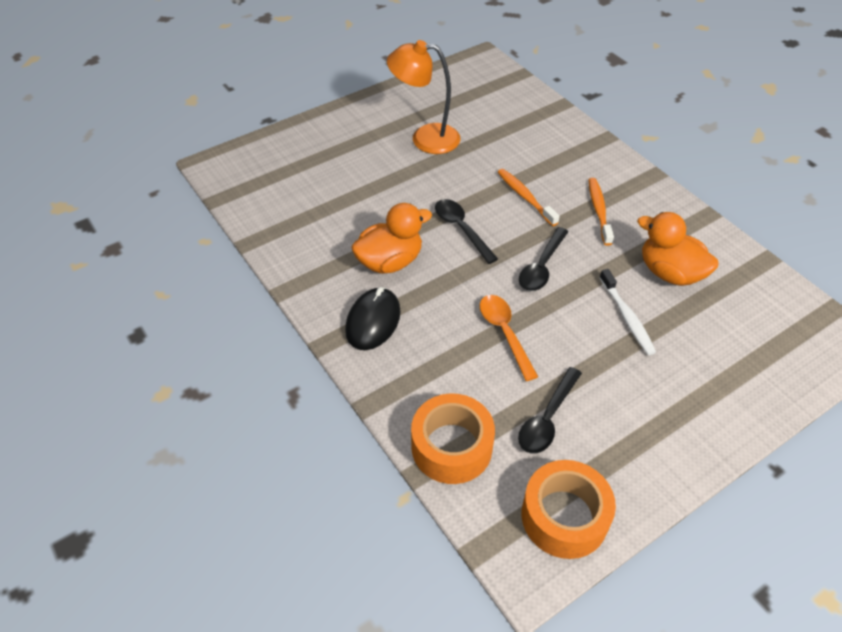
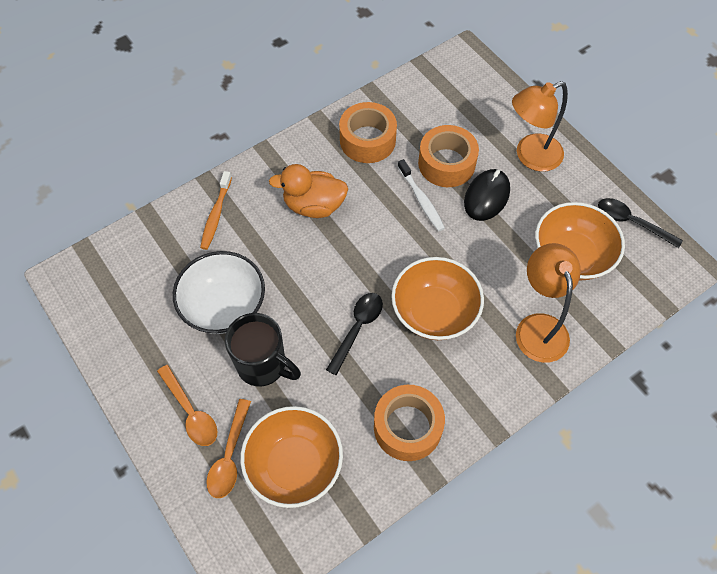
black mug: 0 -> 1
black spoon: 3 -> 2
orange bowl: 0 -> 3
orange duck: 2 -> 1
orange lamp: 1 -> 2
orange spoon: 1 -> 2
orange tape: 2 -> 3
orange toothbrush: 2 -> 1
white bowl: 0 -> 1

